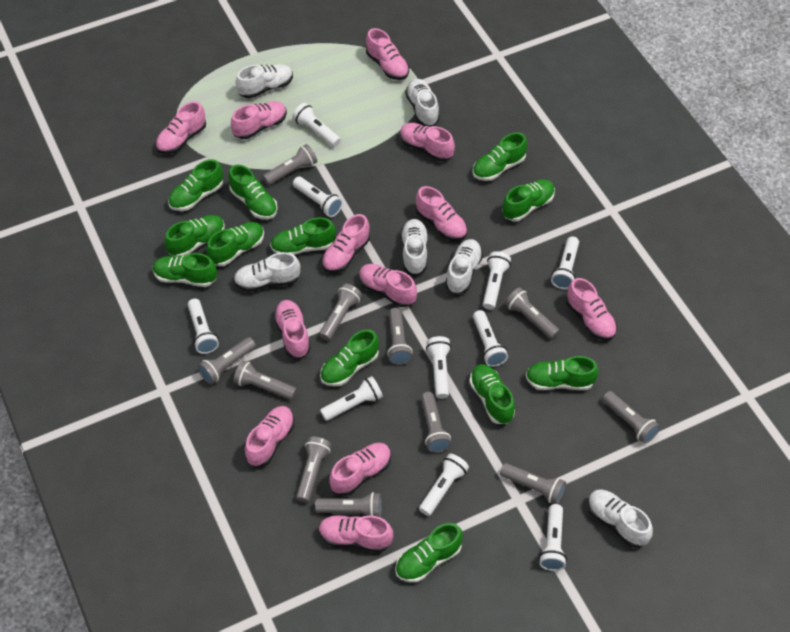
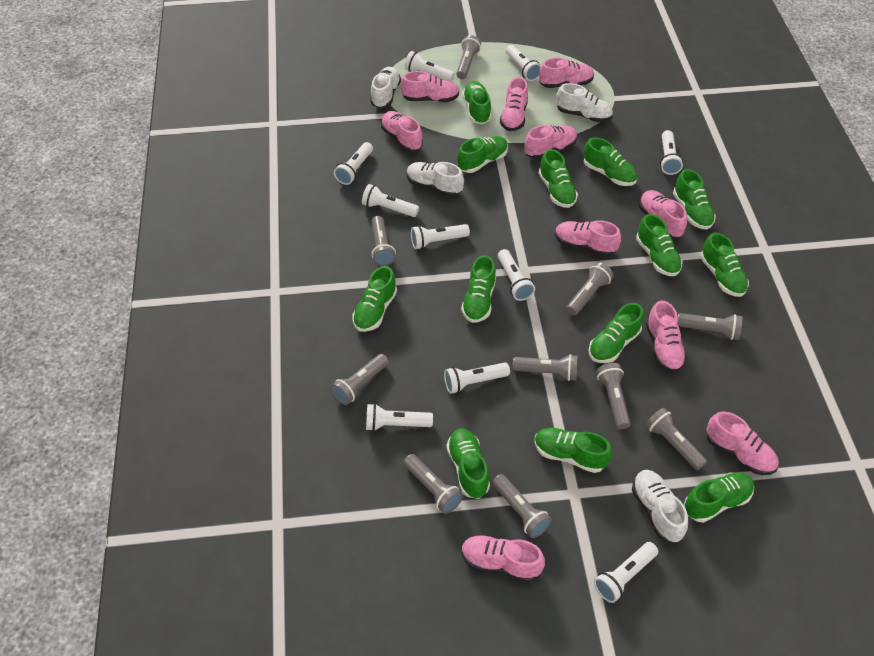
green shoe: 12 -> 13
grey flashlight: 11 -> 10
pink shoe: 12 -> 10
white shoe: 6 -> 4

